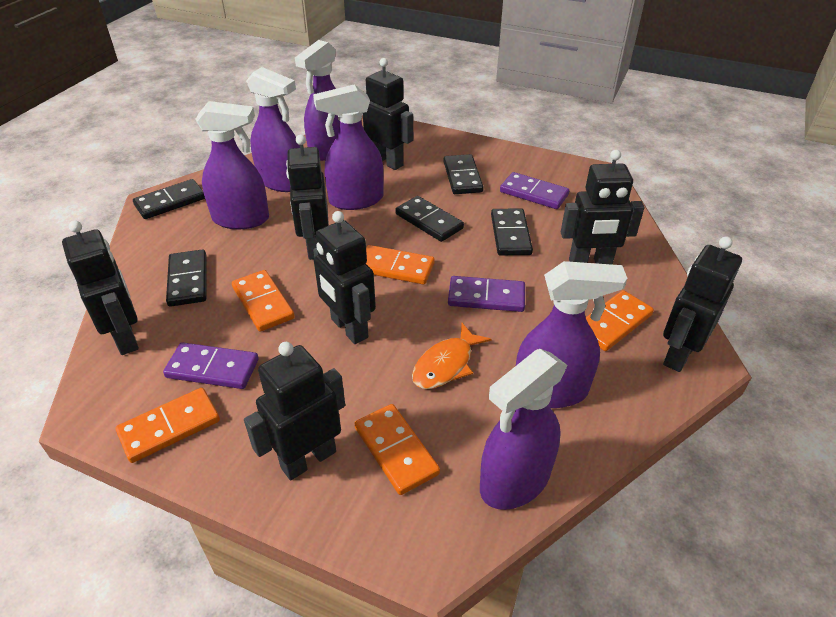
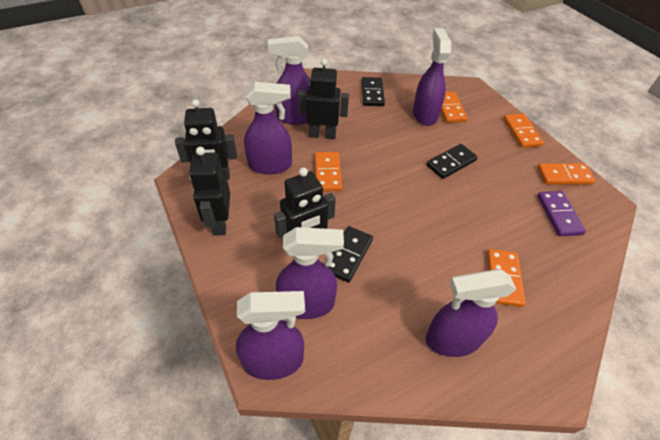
black domino: 5 -> 3
black robot: 7 -> 4
orange fish: 1 -> 0
purple domino: 3 -> 1

